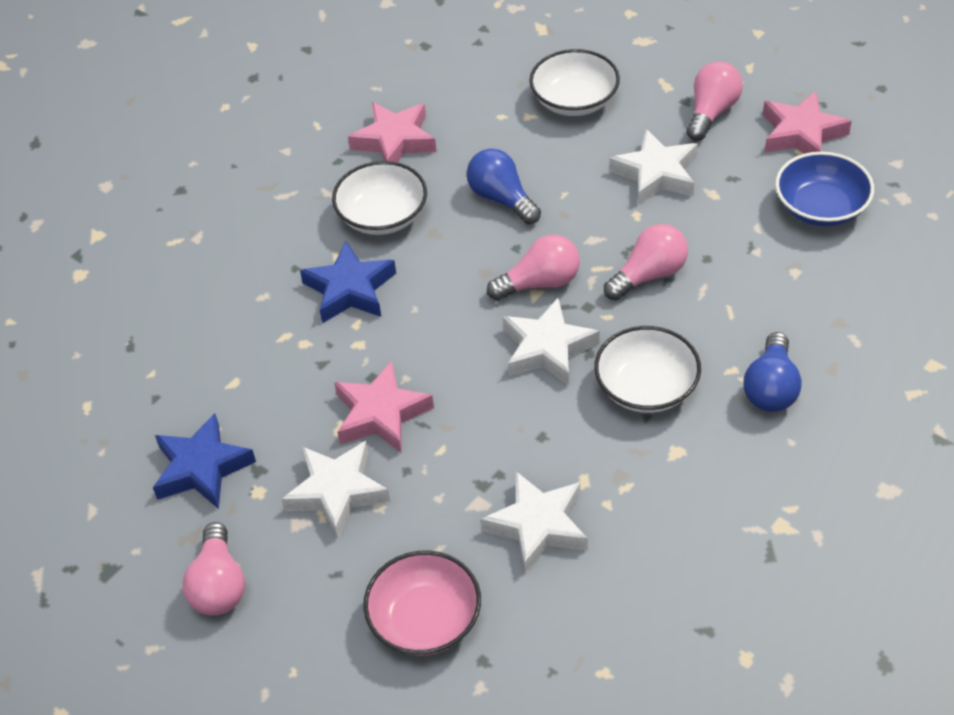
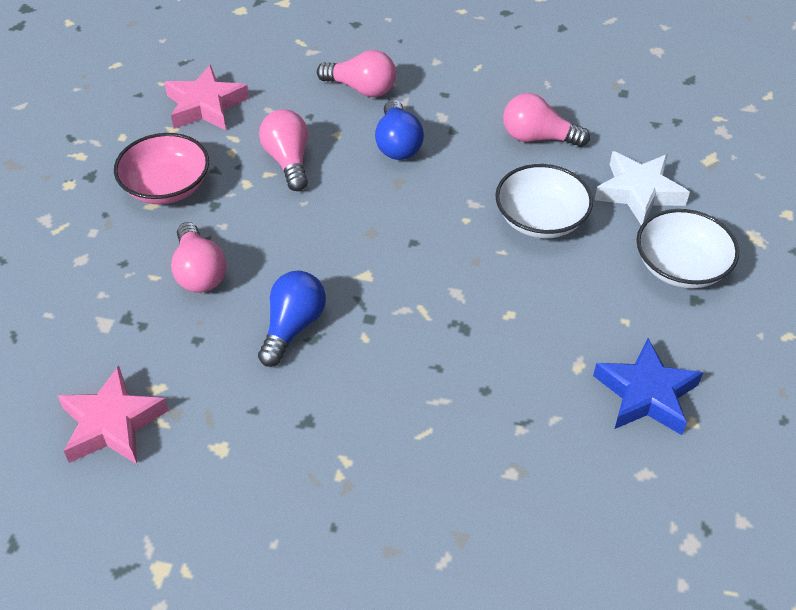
blue bowl: 1 -> 0
blue star: 2 -> 1
pink star: 3 -> 2
white bowl: 3 -> 2
white star: 4 -> 1

